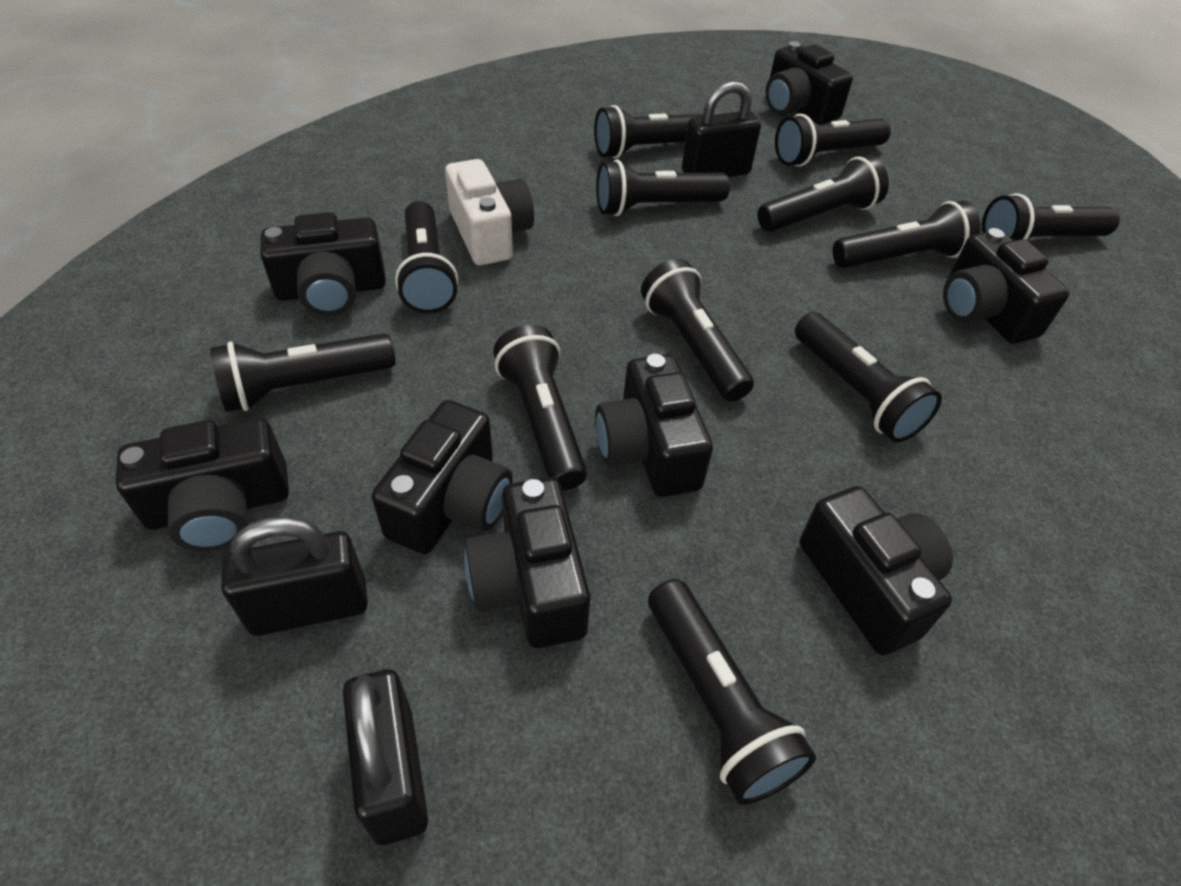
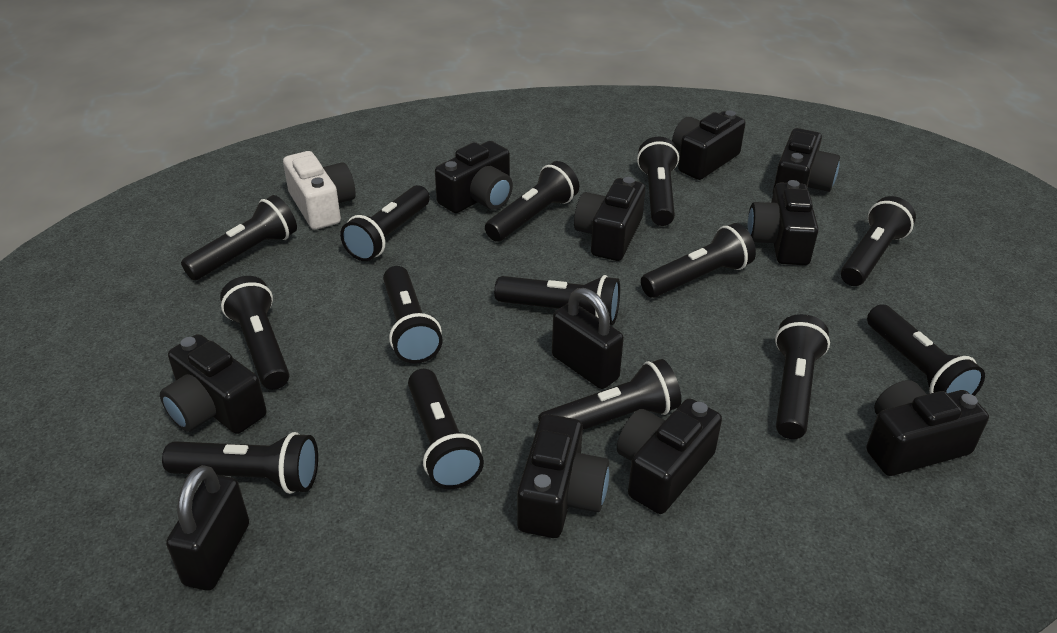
black camera: 8 -> 9
black flashlight: 12 -> 14
black padlock: 3 -> 2

